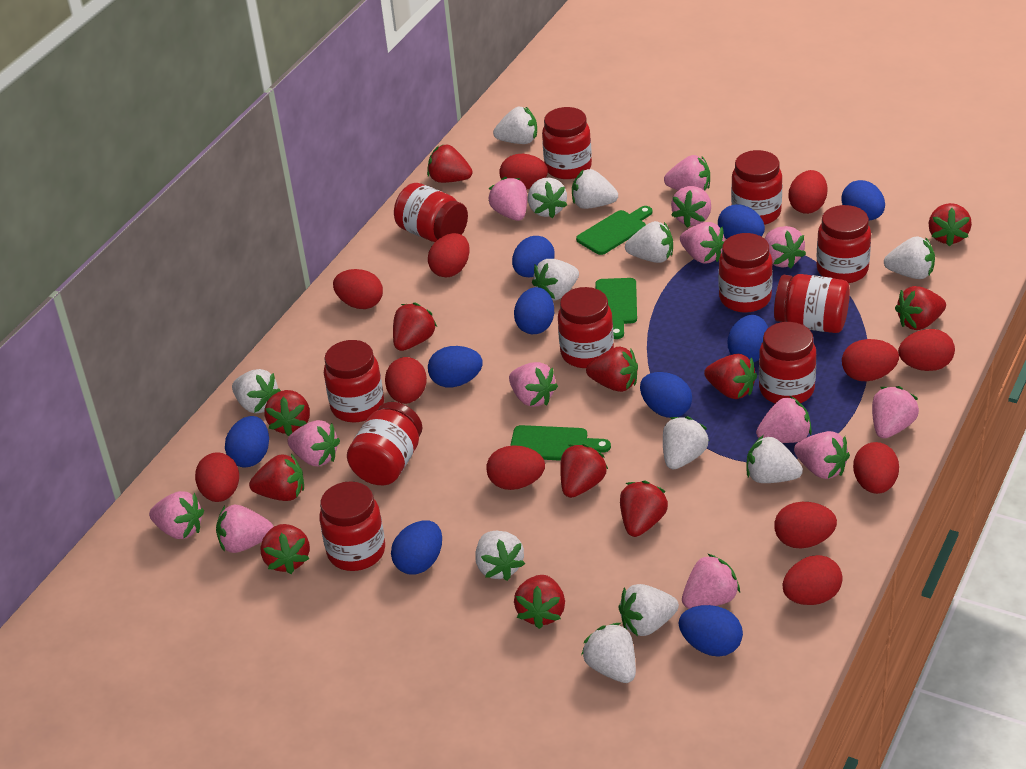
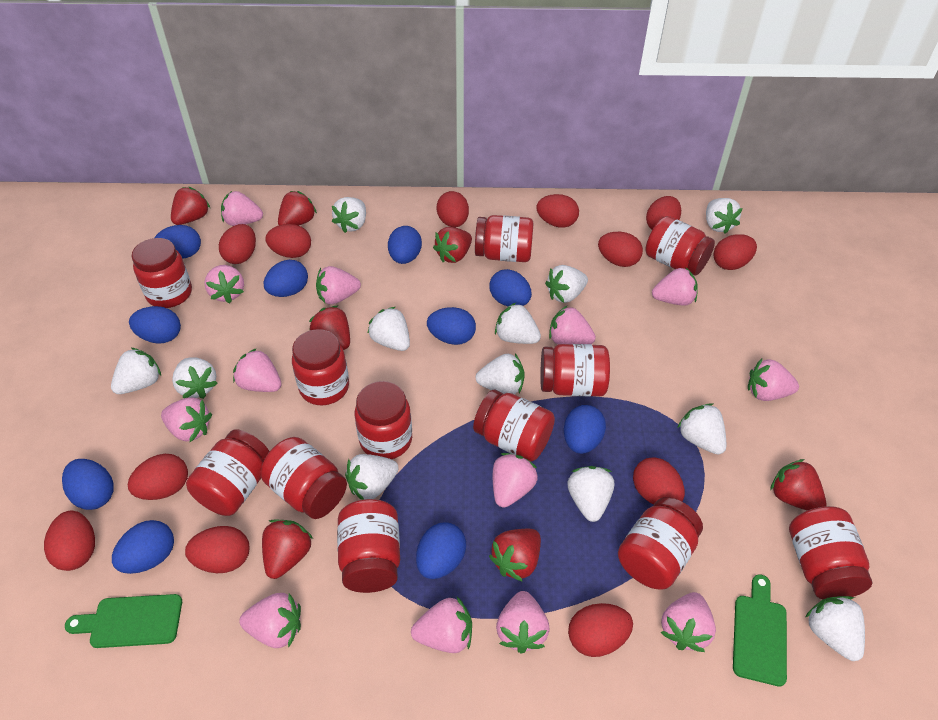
green cutting board: 3 -> 2
red jar: 11 -> 12
red strawberry: 12 -> 7

